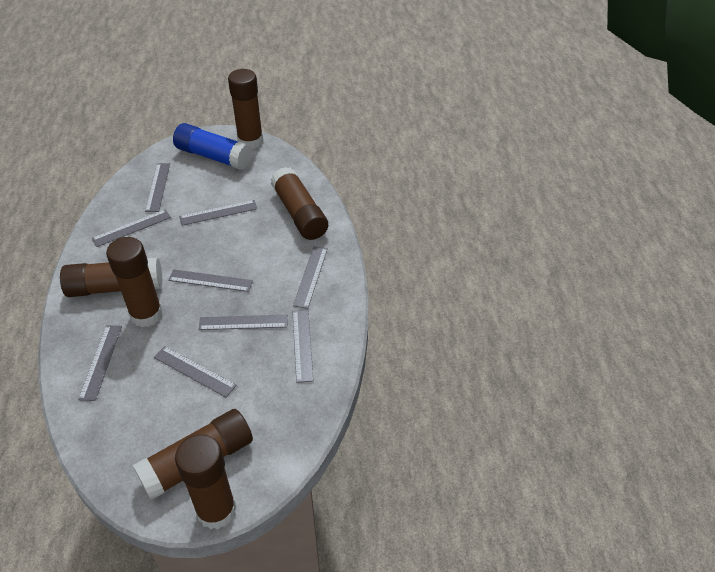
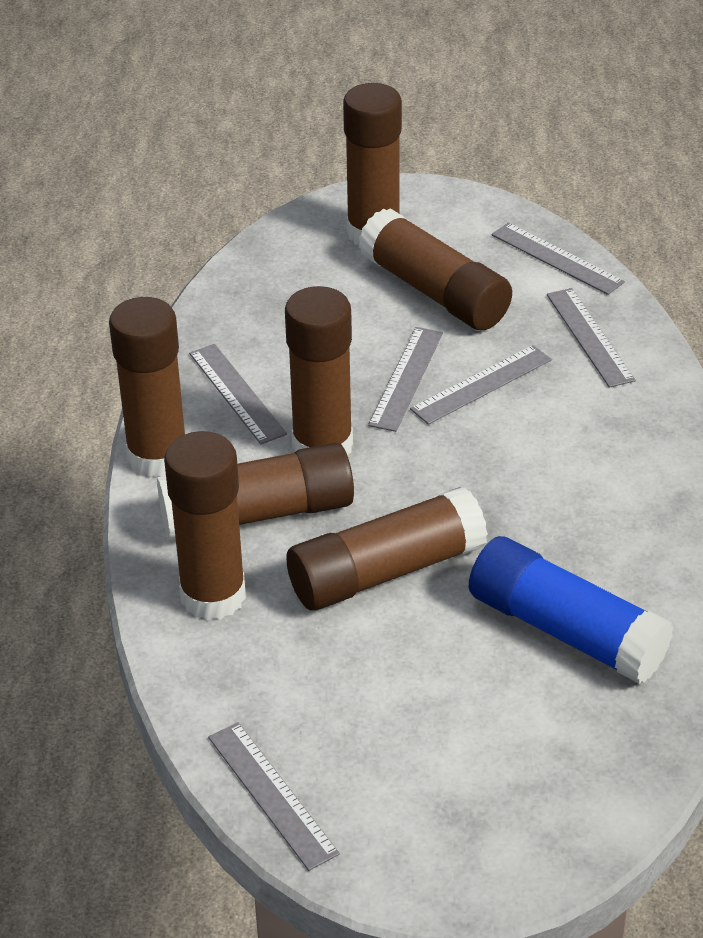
brown glue stick: 6 -> 7
grey ruler: 9 -> 6

